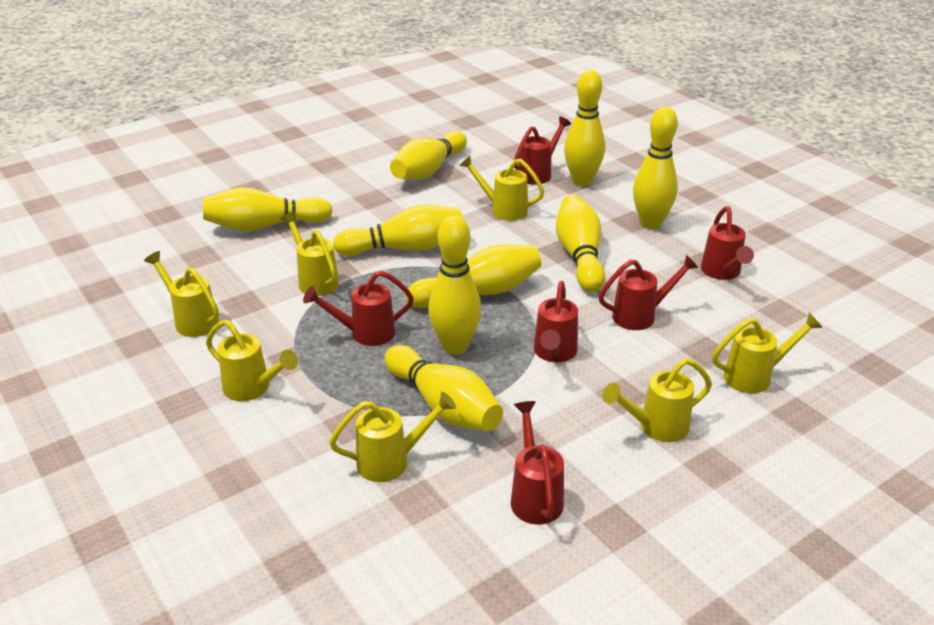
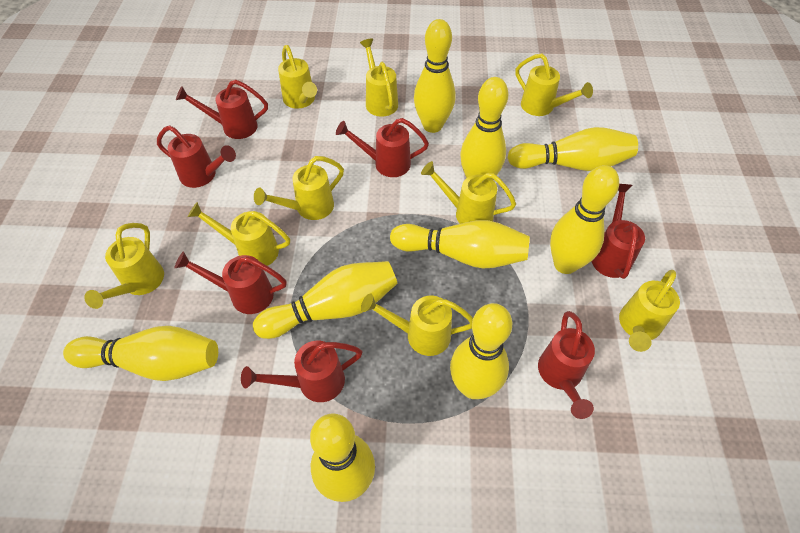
red watering can: 6 -> 7
yellow watering can: 7 -> 9

